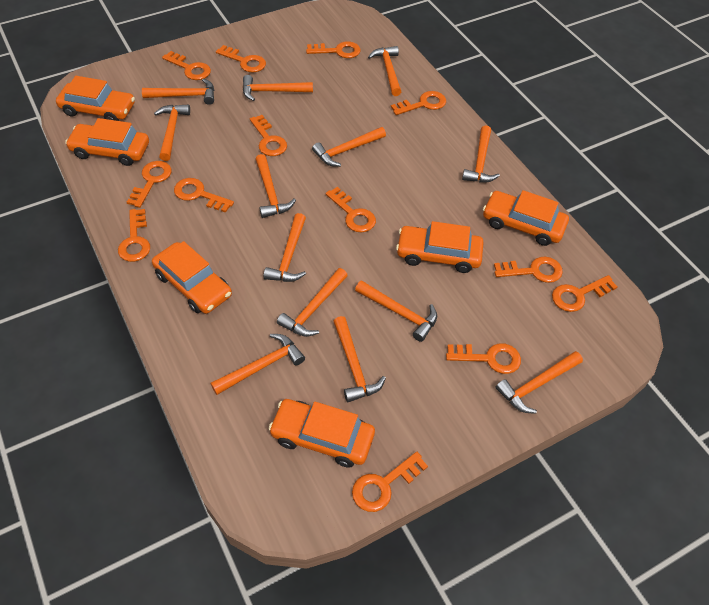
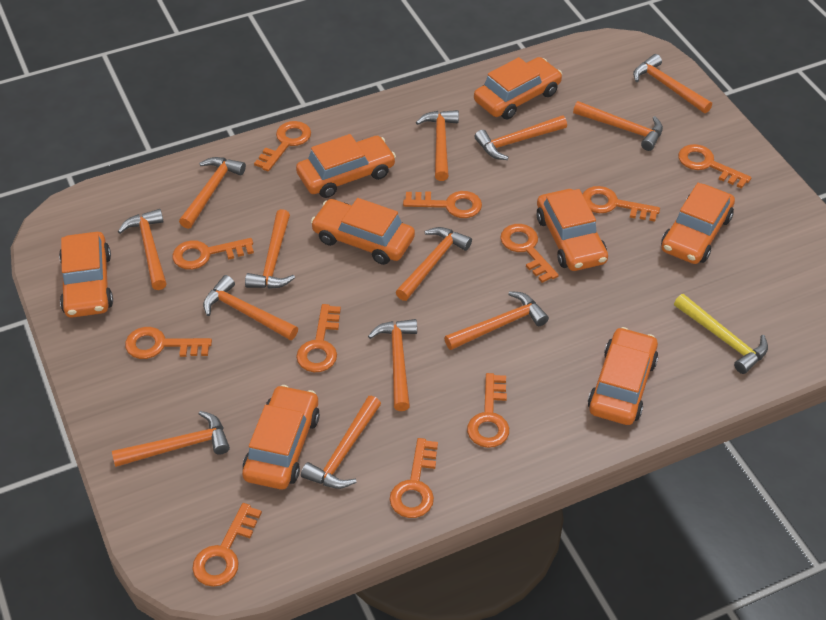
orange car: 6 -> 8
orange key: 13 -> 11
yellow hammer: 0 -> 1

